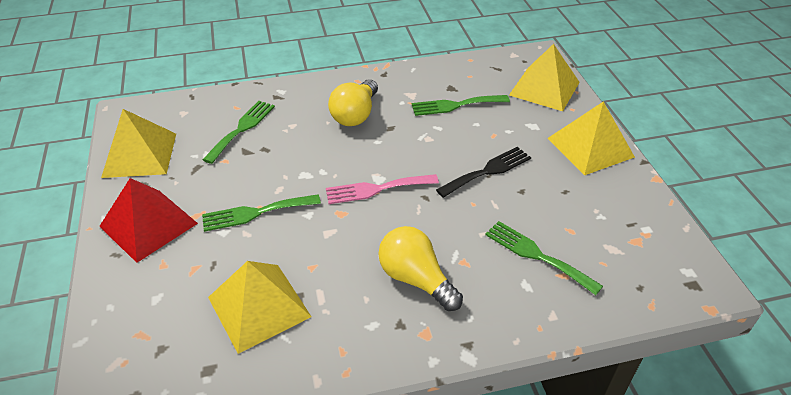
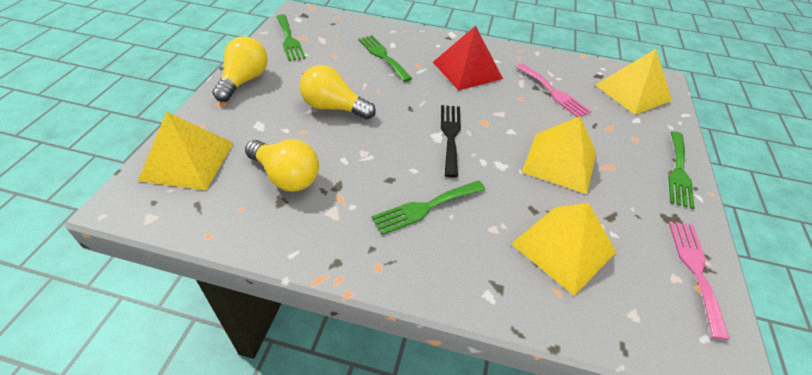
pink fork: 1 -> 2
yellow light bulb: 2 -> 3

